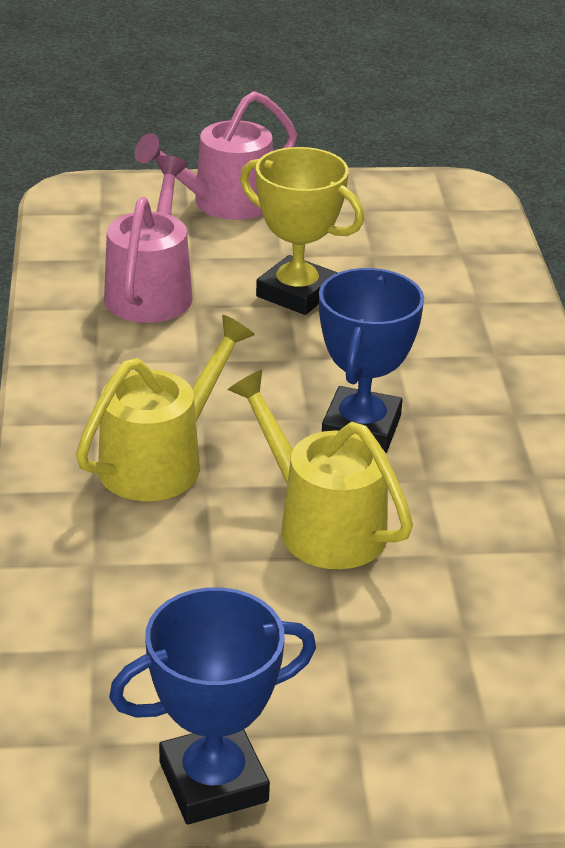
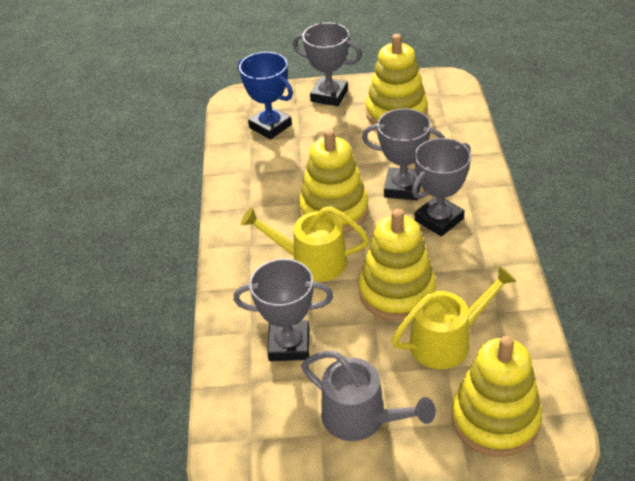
blue trophy: 2 -> 1
grey trophy: 0 -> 4
grey watering can: 0 -> 1
pink watering can: 2 -> 0
yellow stacking toy: 0 -> 4
yellow trophy: 1 -> 0

